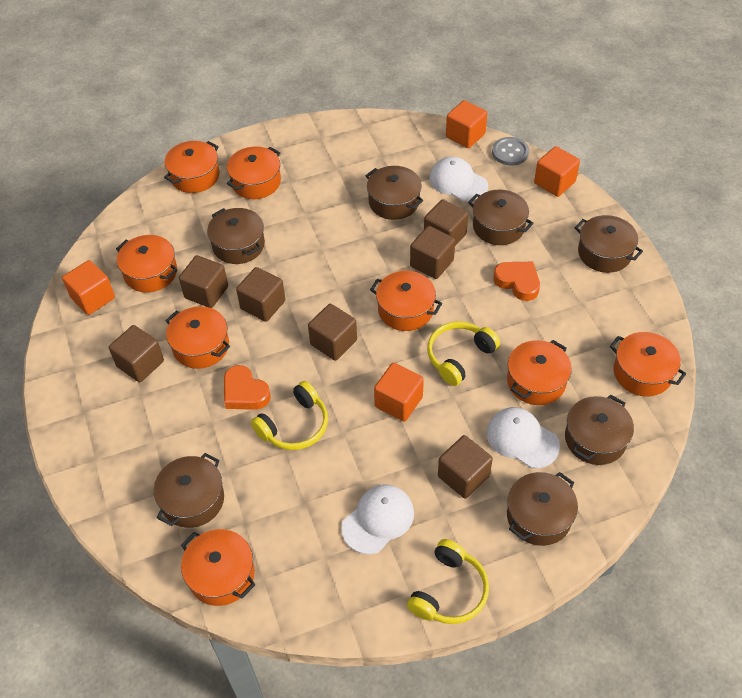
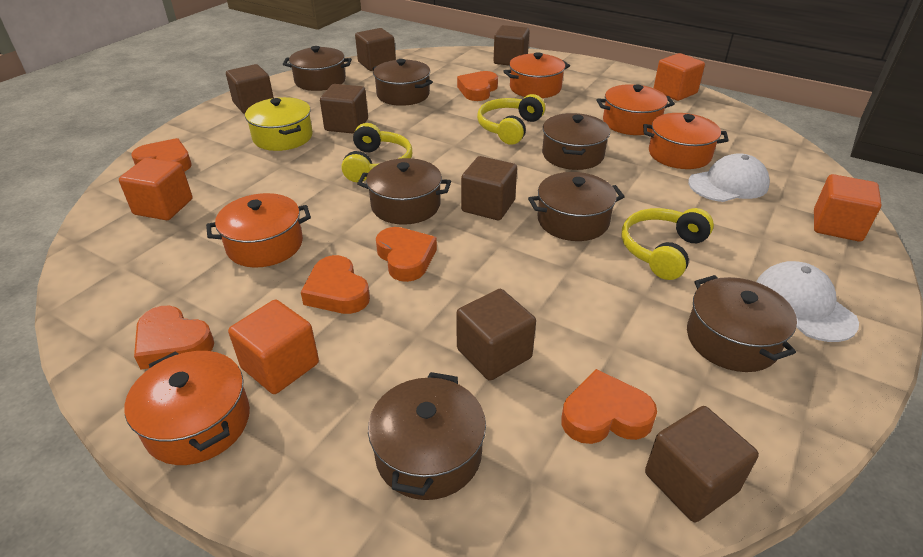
grey button: 1 -> 0
orange heart: 2 -> 6
orange pot: 8 -> 5
white cap: 3 -> 2
yellow pot: 0 -> 1

